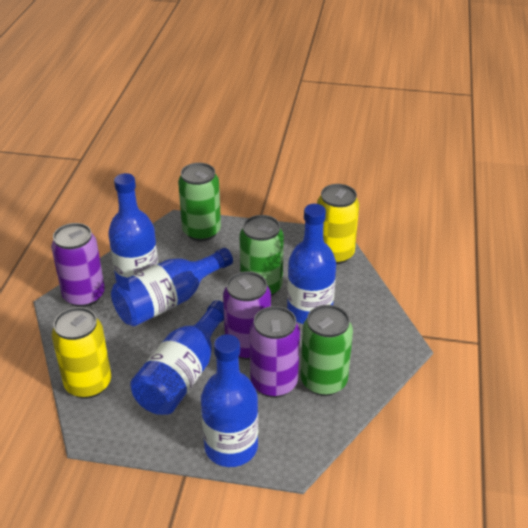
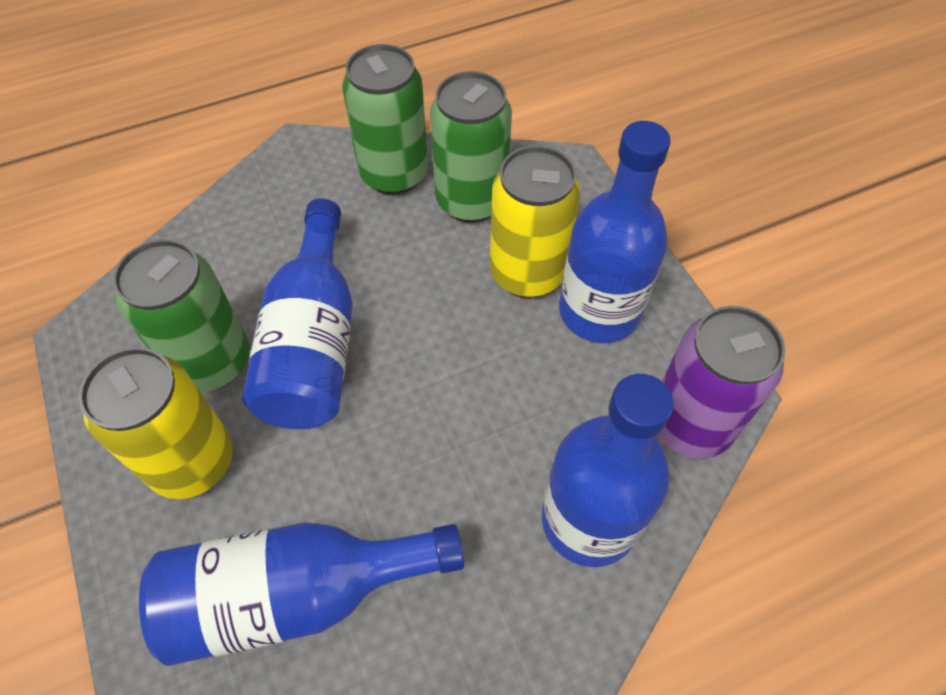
blue bottle: 5 -> 4
purple can: 3 -> 1

